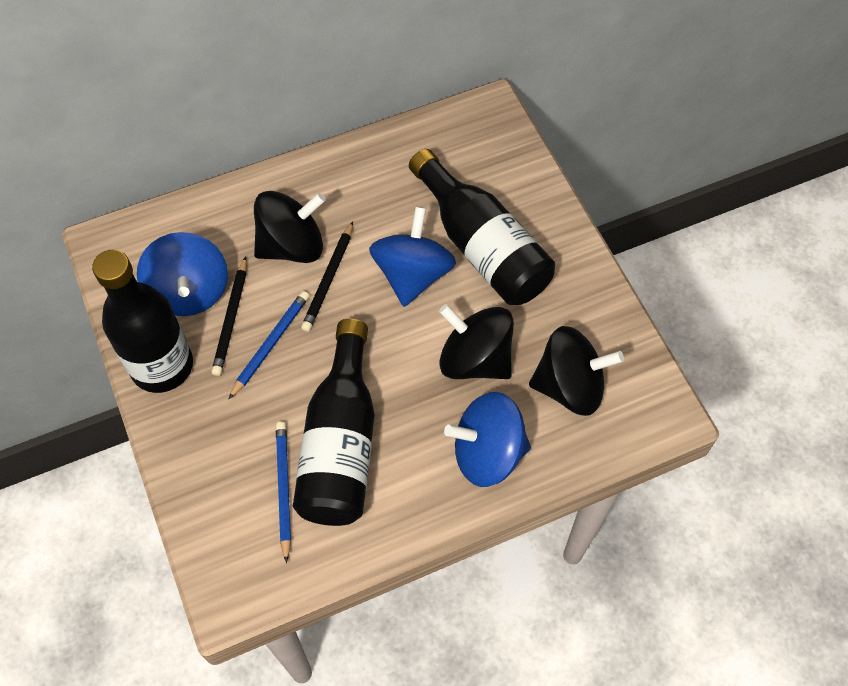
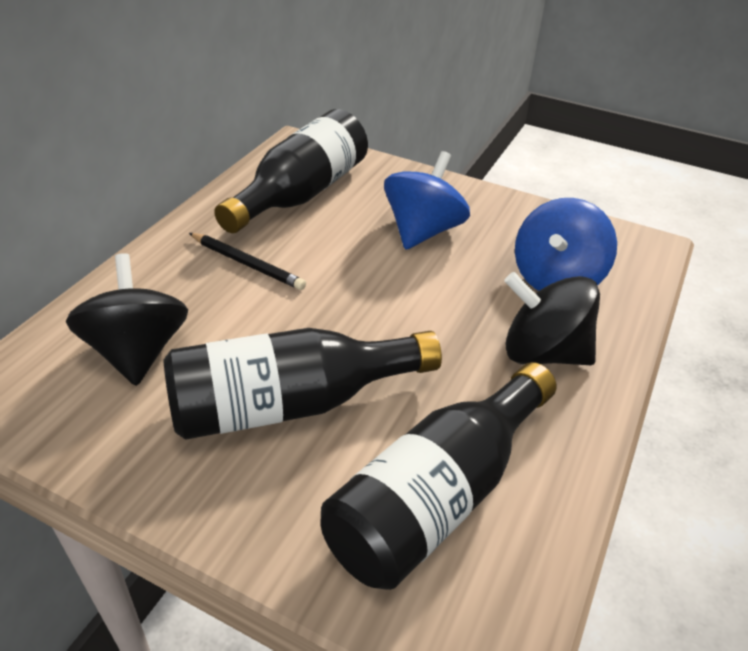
black pencil: 2 -> 1
black spinning top: 3 -> 2
blue pencil: 2 -> 0
blue spinning top: 3 -> 2

